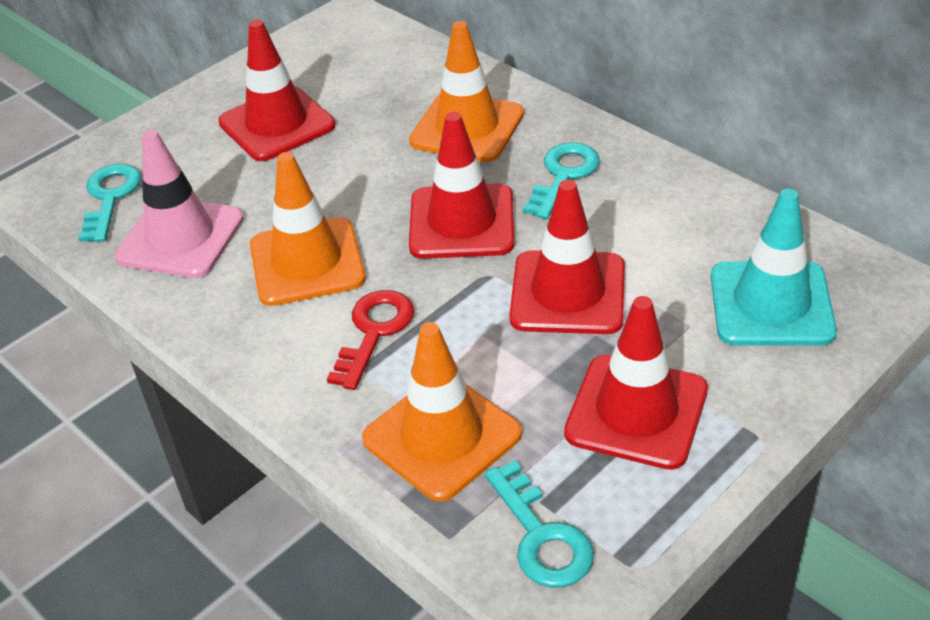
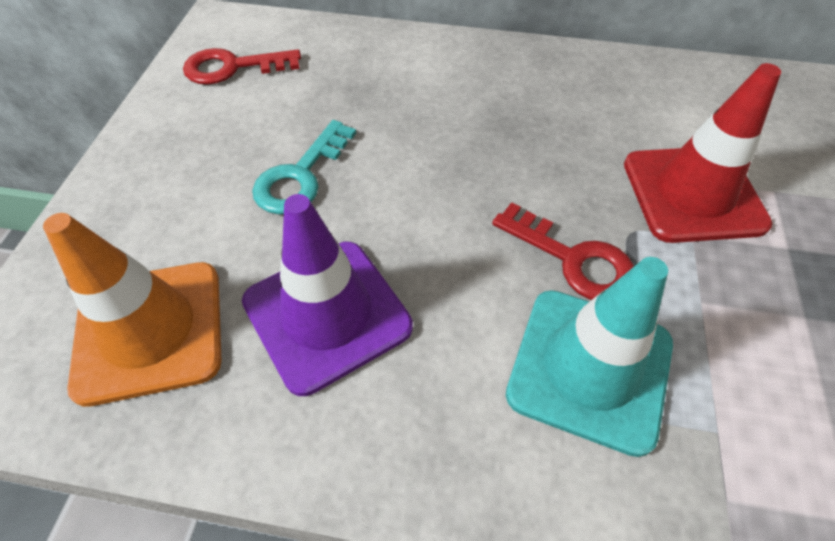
orange traffic cone: 3 -> 1
pink traffic cone: 1 -> 0
purple traffic cone: 0 -> 1
red key: 1 -> 2
red traffic cone: 4 -> 1
turquoise key: 3 -> 1

